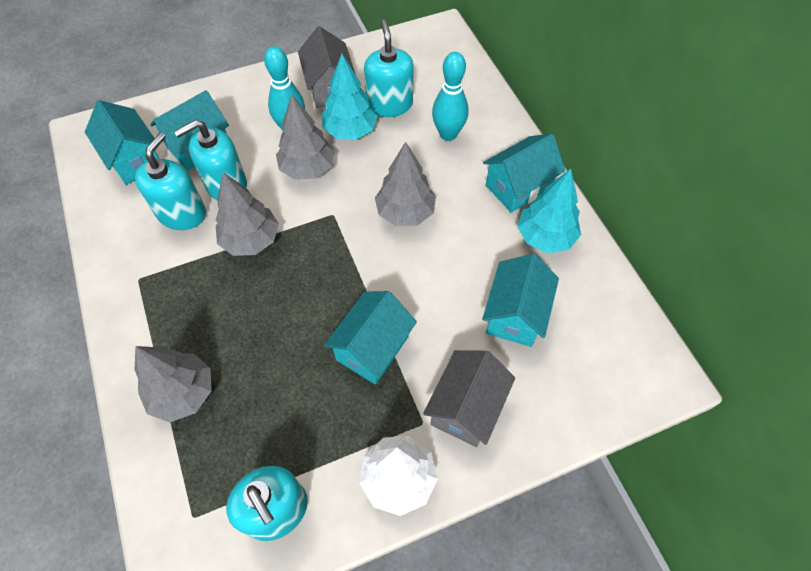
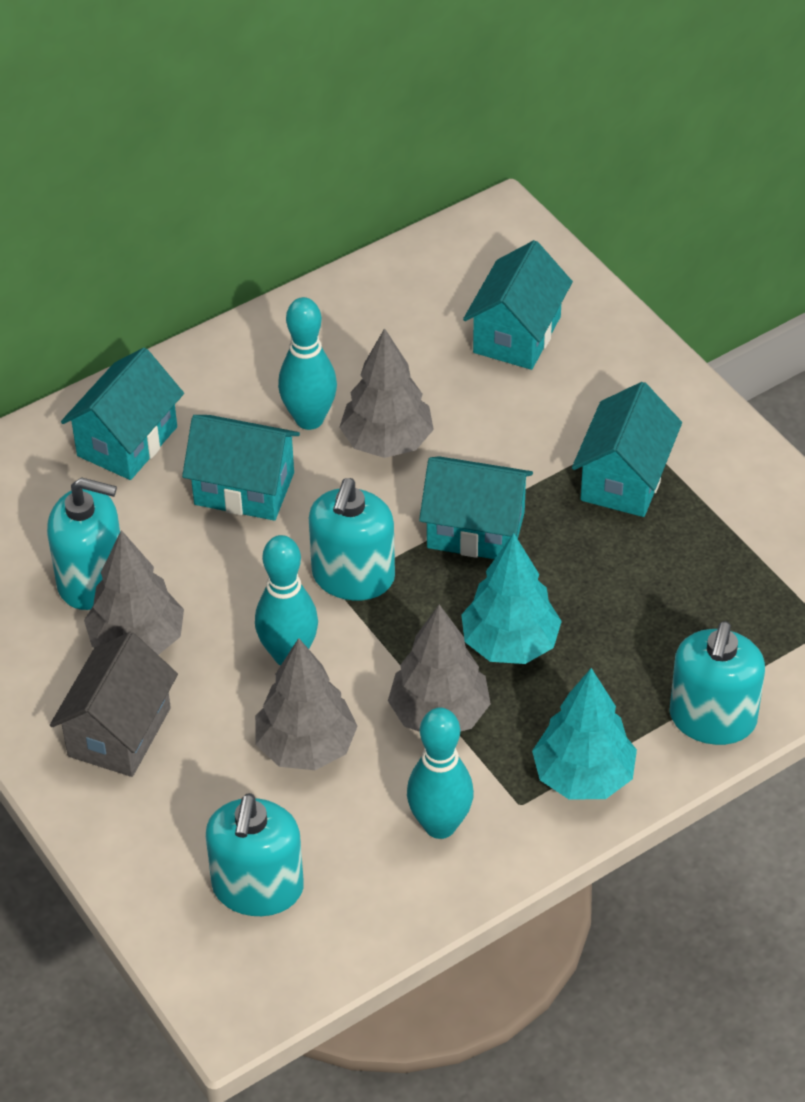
grey house: 2 -> 1
turquoise bowling pin: 2 -> 3
white tree: 1 -> 0

